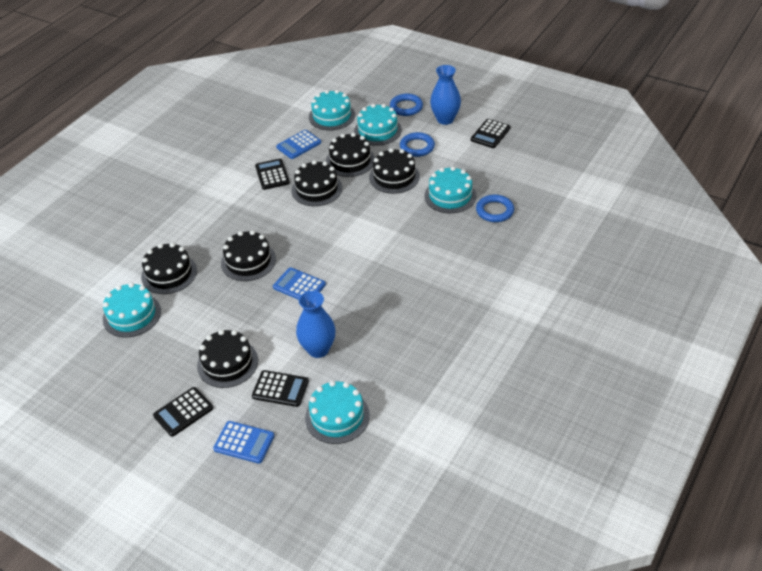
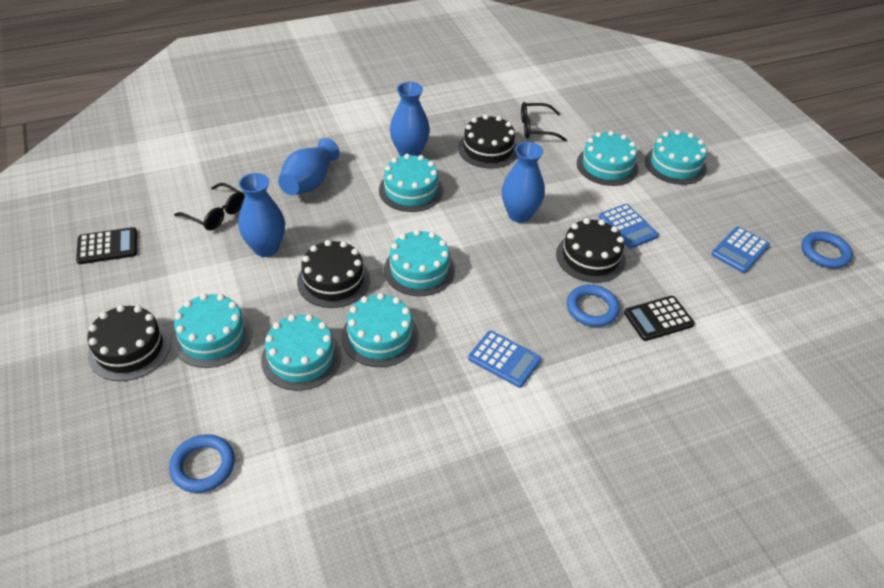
black cake: 6 -> 4
black calculator: 4 -> 2
black glasses: 0 -> 2
blue vase: 2 -> 4
turquoise cake: 5 -> 7

